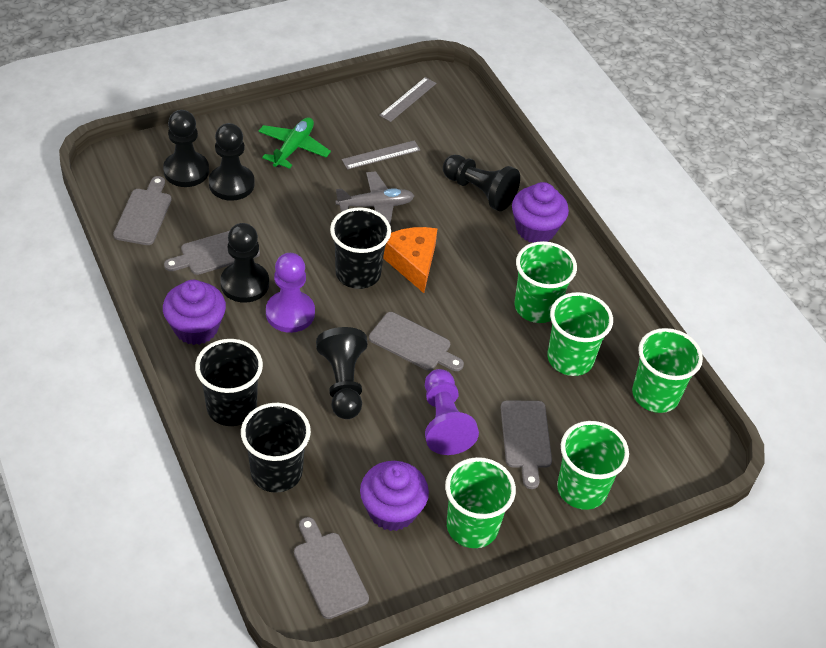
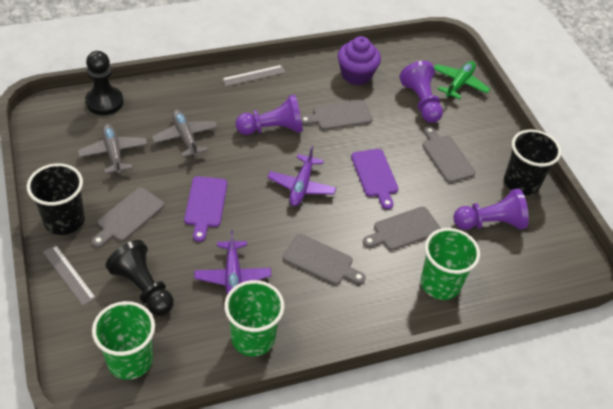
black cup: 3 -> 2
black pawn: 5 -> 2
green cup: 5 -> 3
grey plane: 1 -> 2
orange cheese: 1 -> 0
purple cupcake: 3 -> 1
purple cutting board: 0 -> 2
purple pawn: 2 -> 3
purple plane: 0 -> 2

